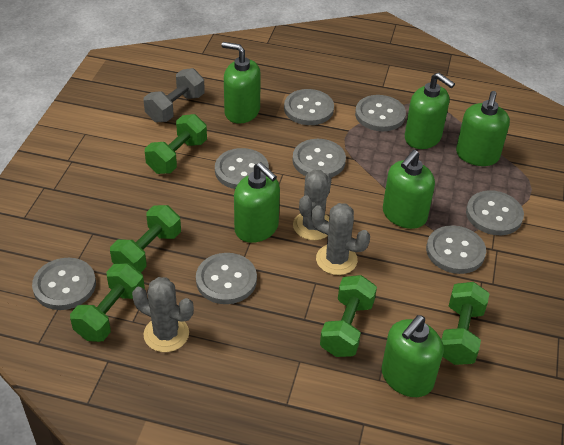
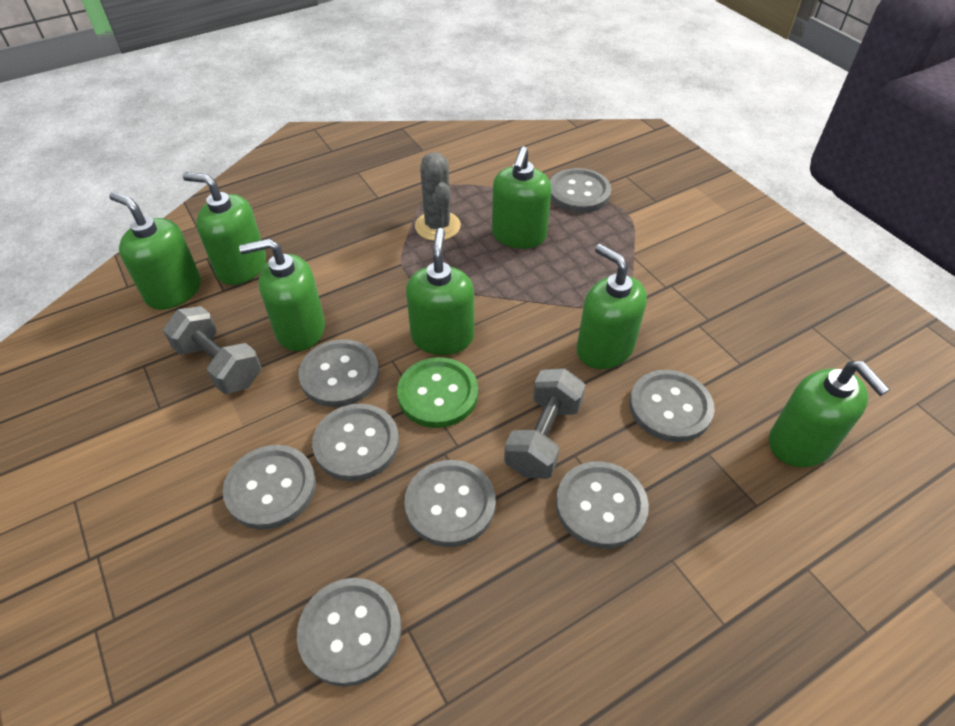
green button: 0 -> 1
green dumbbell: 5 -> 0
green soap dispenser: 6 -> 7
grey cactus: 3 -> 1
grey dumbbell: 1 -> 2

